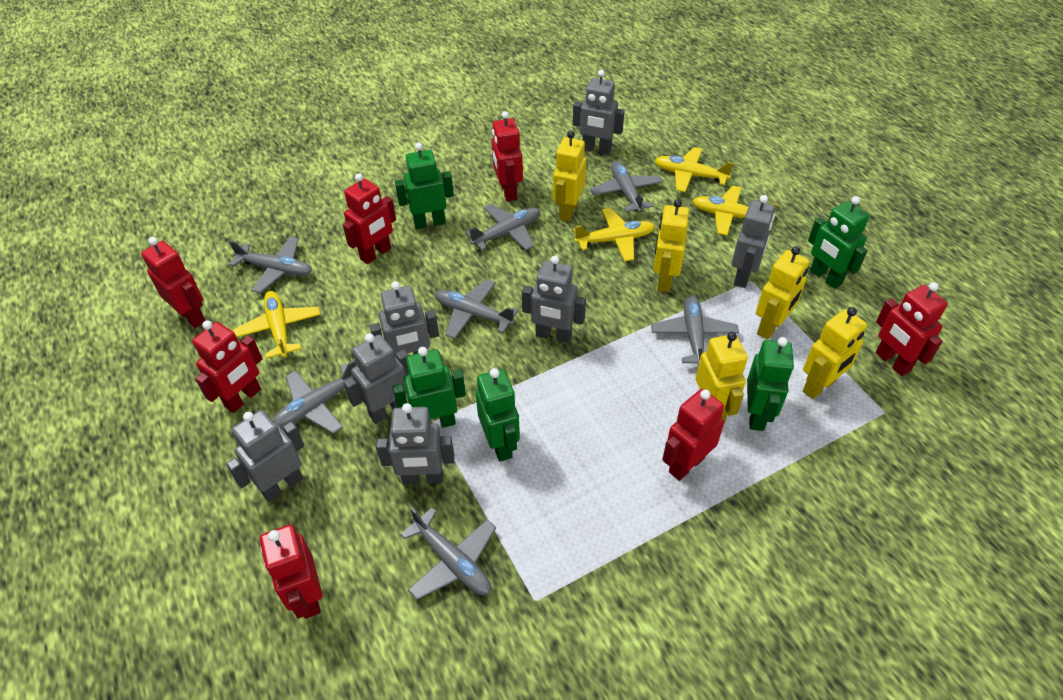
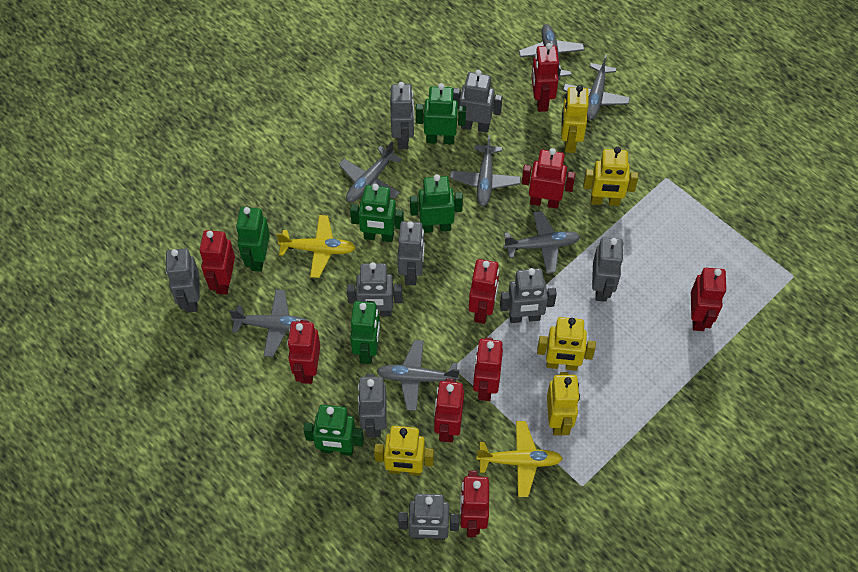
green robot: 5 -> 6
grey robot: 7 -> 9
red robot: 7 -> 9
yellow plane: 4 -> 2

